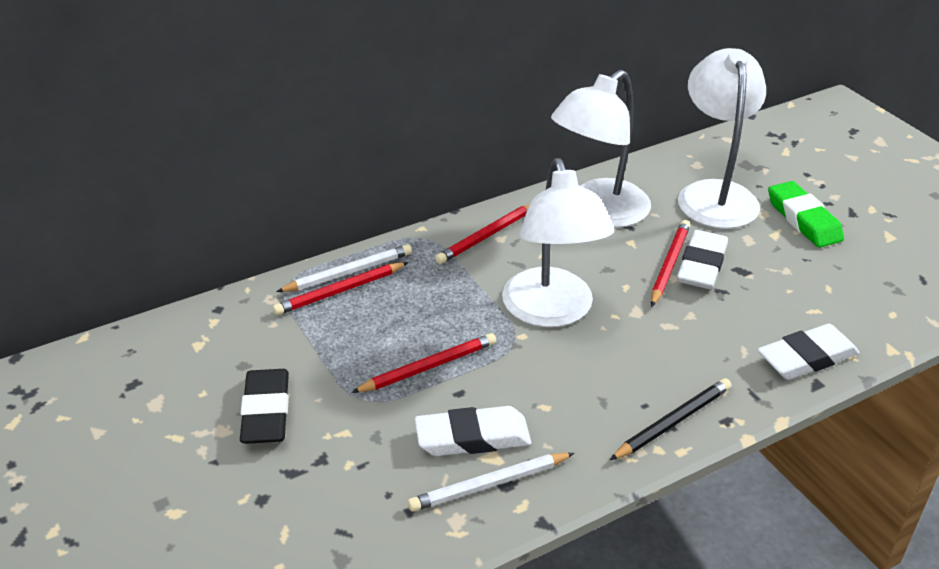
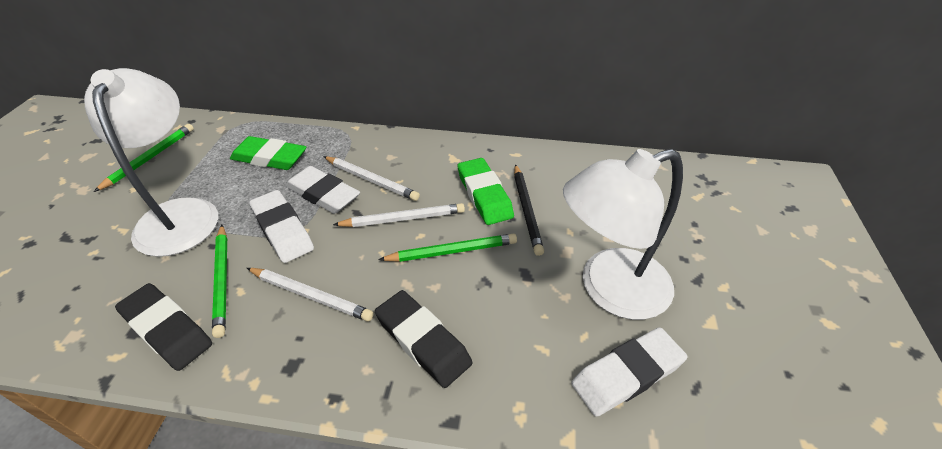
black eraser: 1 -> 2
green eraser: 1 -> 2
green pencil: 0 -> 3
red pencil: 4 -> 0
white lamp: 3 -> 2
white pencil: 2 -> 3

